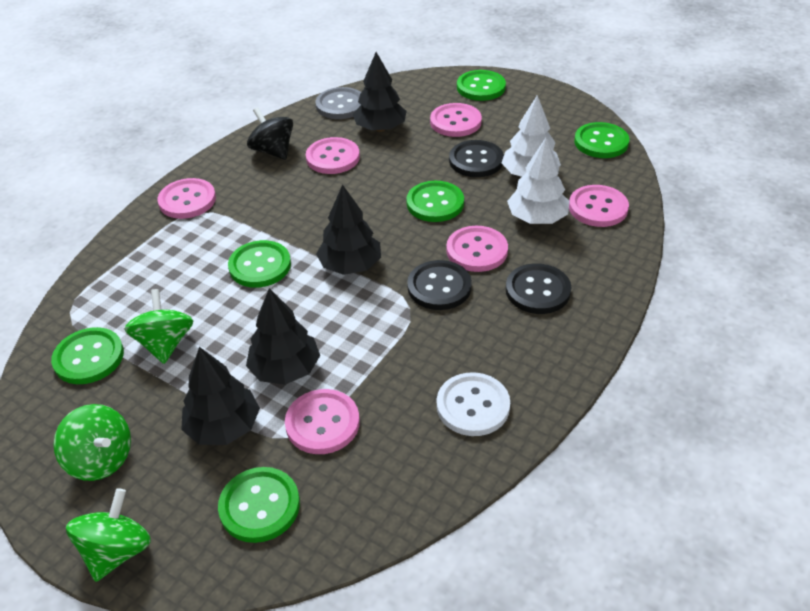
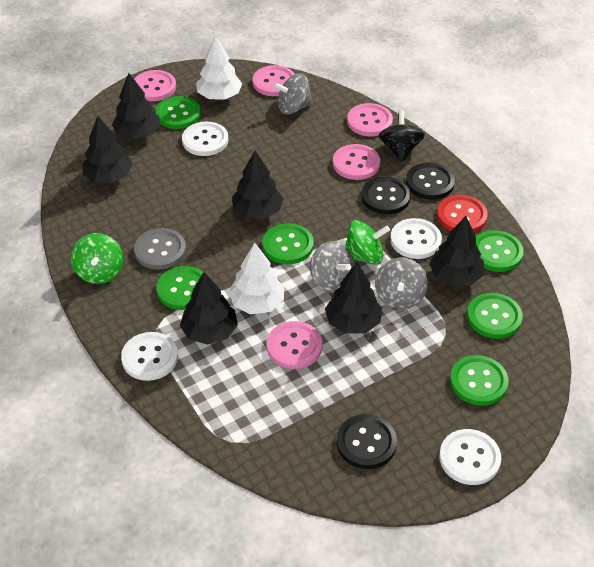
black tree: 4 -> 6
green spinning top: 3 -> 2
grey spinning top: 0 -> 3
pink button: 6 -> 5
red button: 0 -> 1
white button: 1 -> 4

